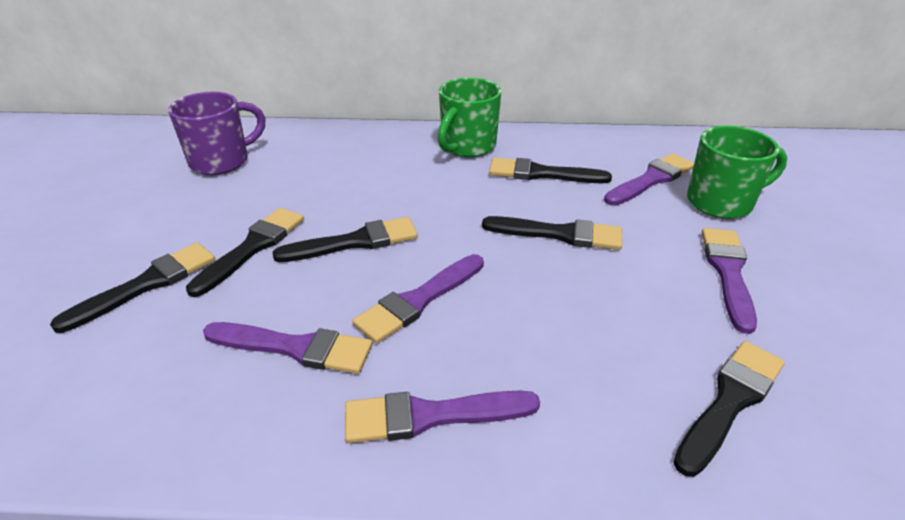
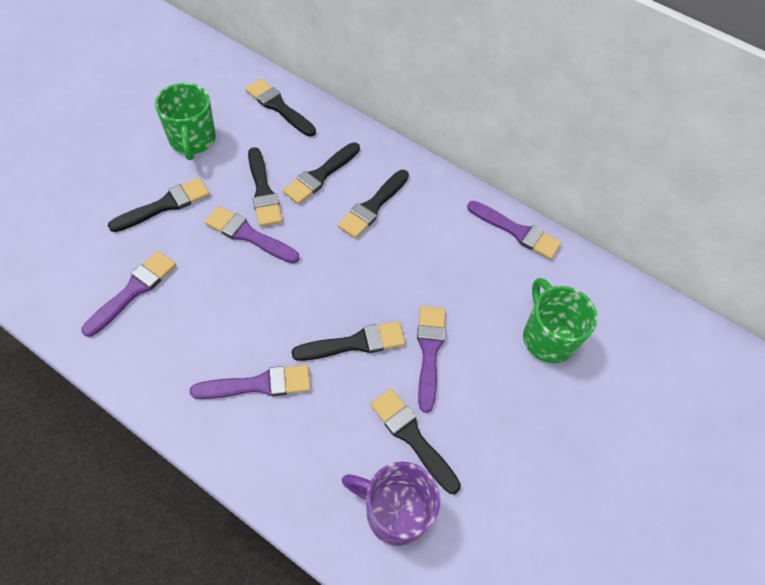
black brush: 6 -> 7

